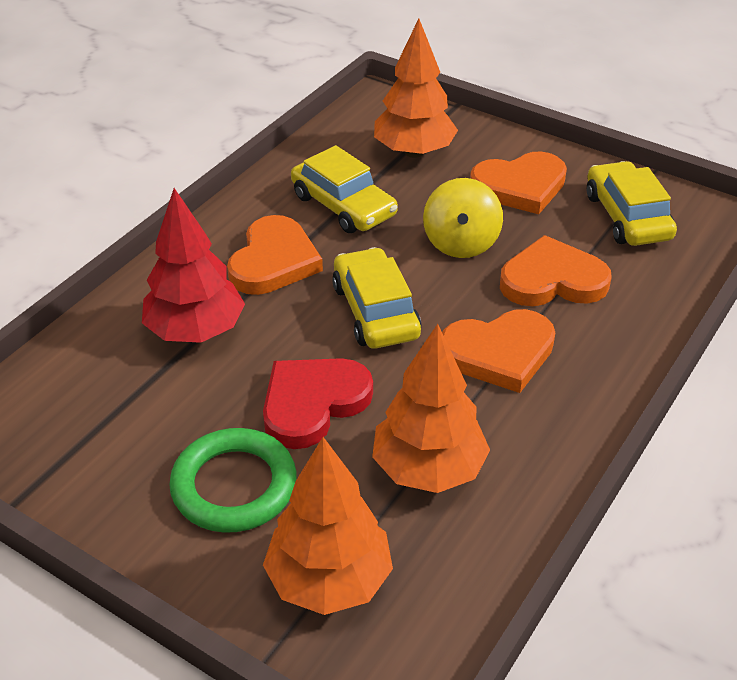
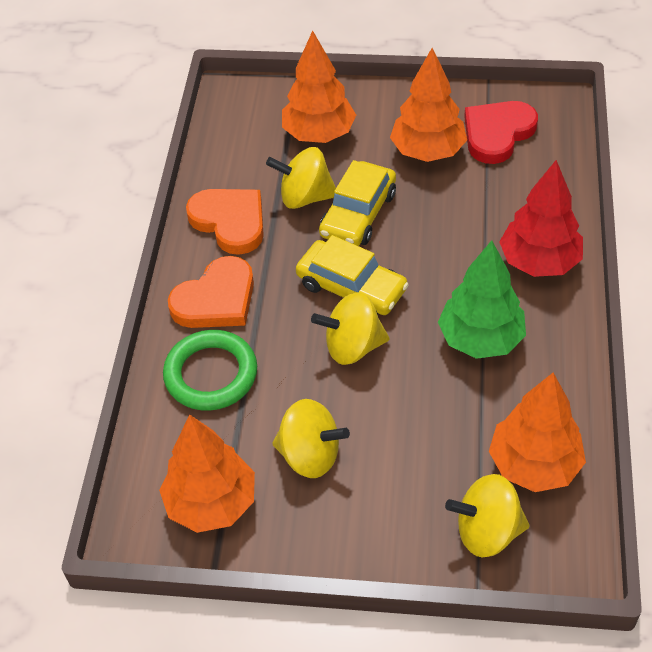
green tree: 0 -> 1
orange heart: 4 -> 2
orange tree: 3 -> 4
yellow car: 3 -> 2
yellow spinning top: 1 -> 4

